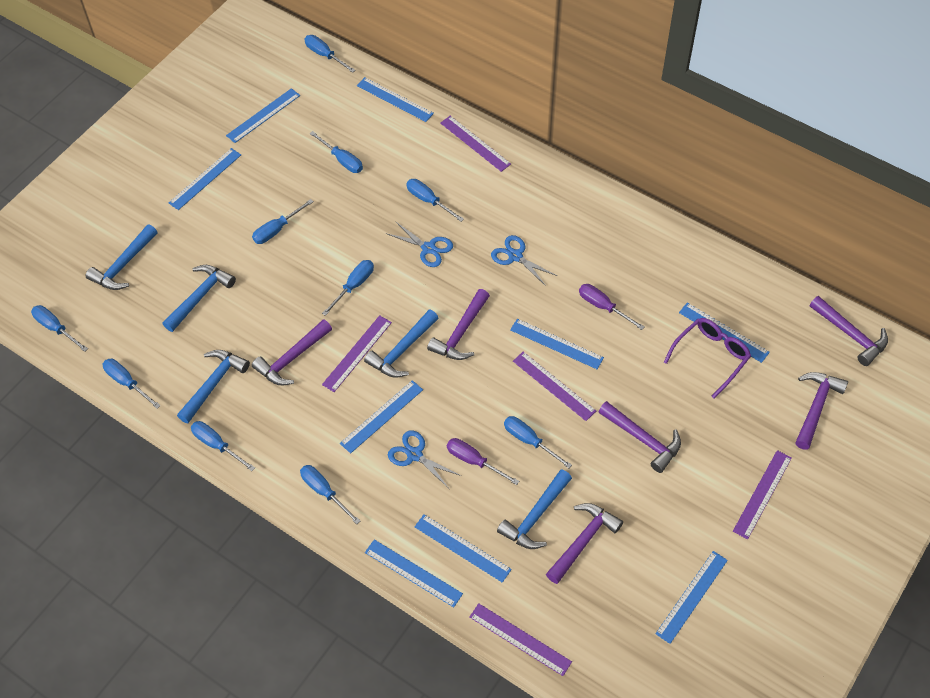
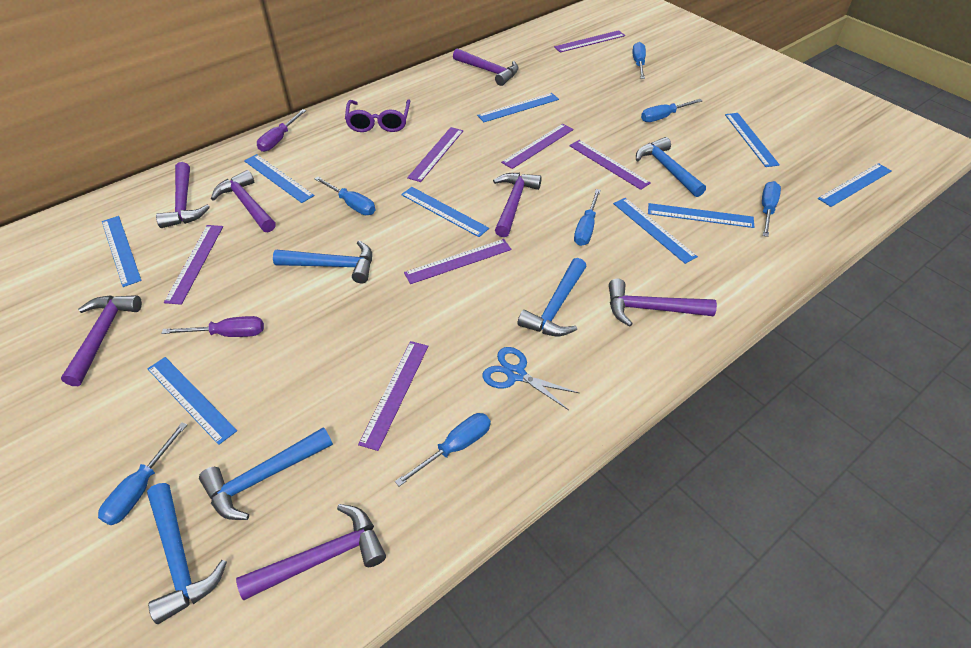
blue scissors: 3 -> 1
blue screwdriver: 10 -> 7
purple hammer: 6 -> 7
purple ruler: 5 -> 7

